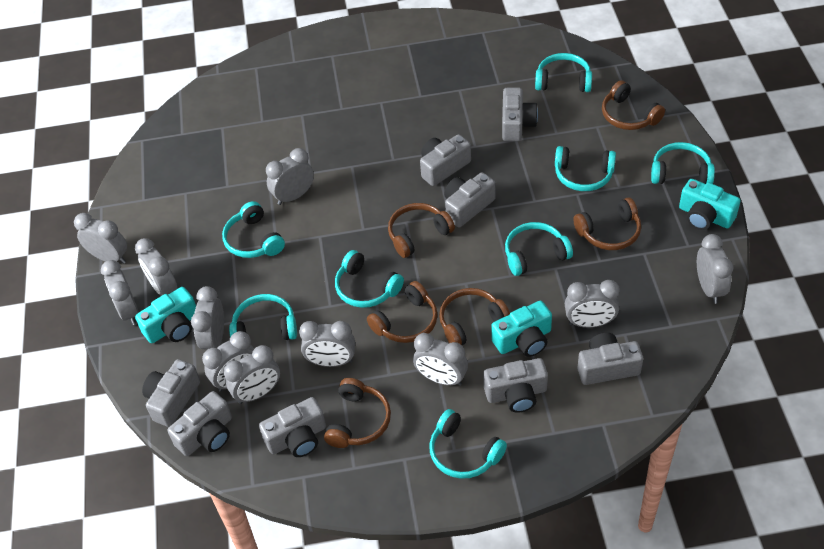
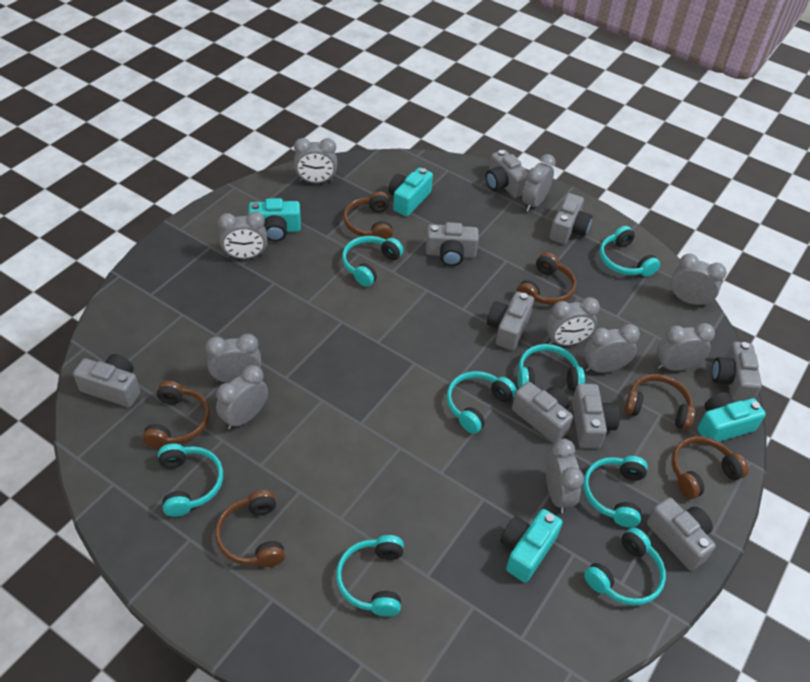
grey camera: 8 -> 9
grey clock: 11 -> 10
turquoise camera: 3 -> 4

